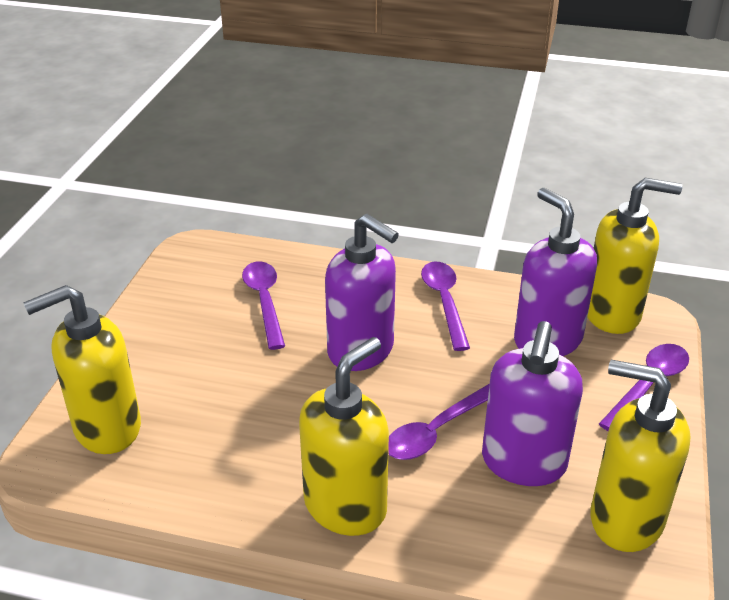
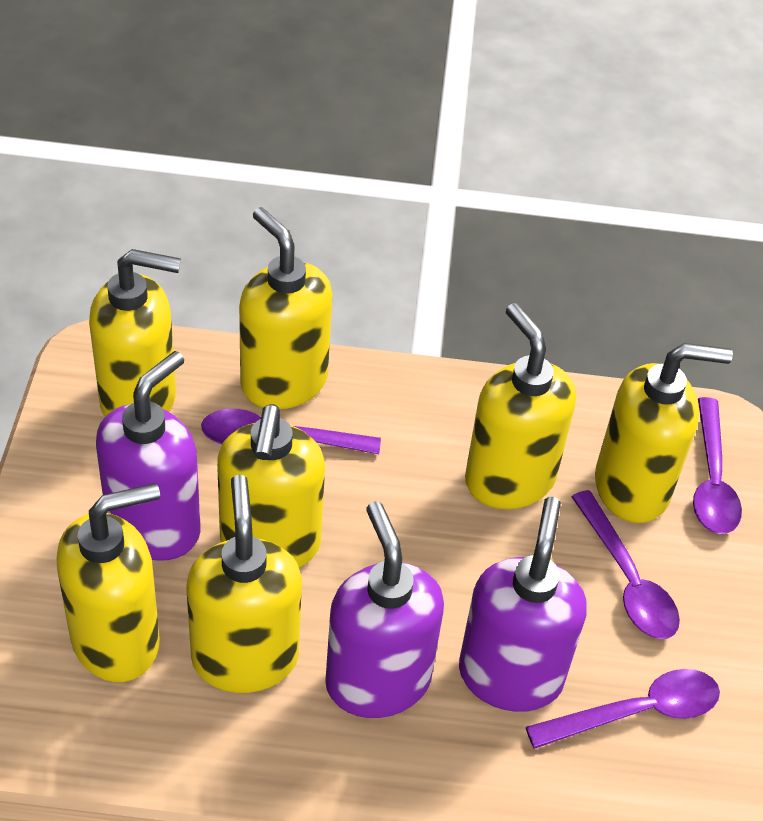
yellow soap dispenser: 4 -> 7

